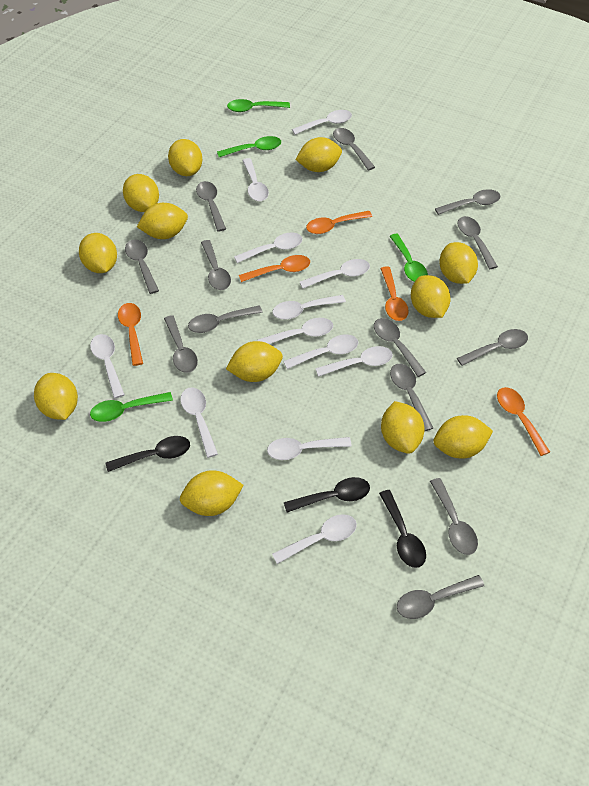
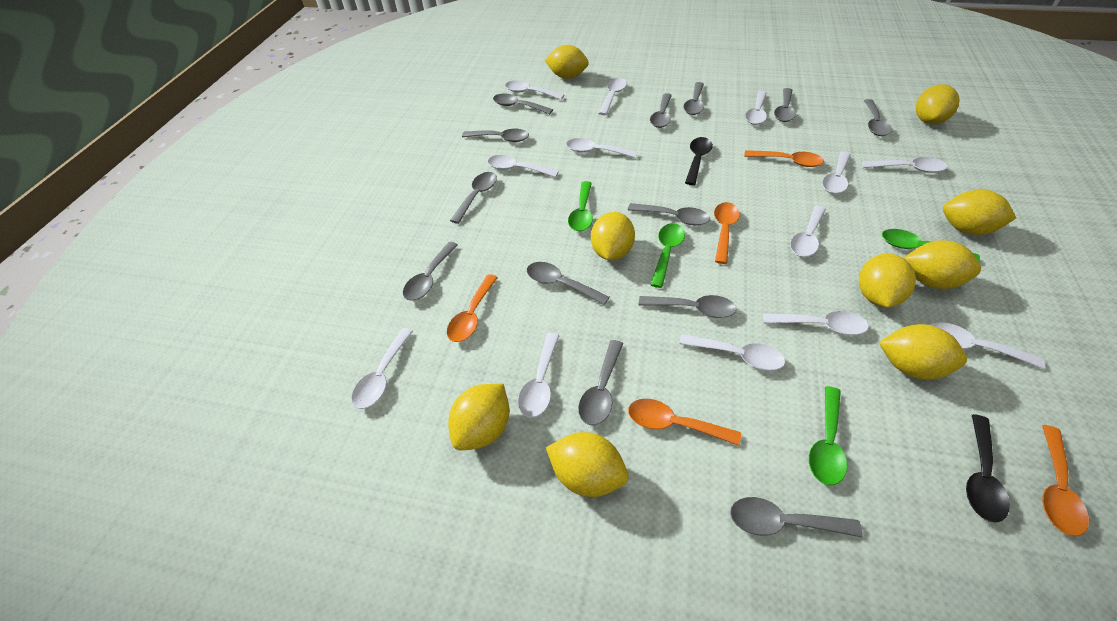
black spoon: 3 -> 2
white spoon: 12 -> 13
yellow lemon: 12 -> 9

